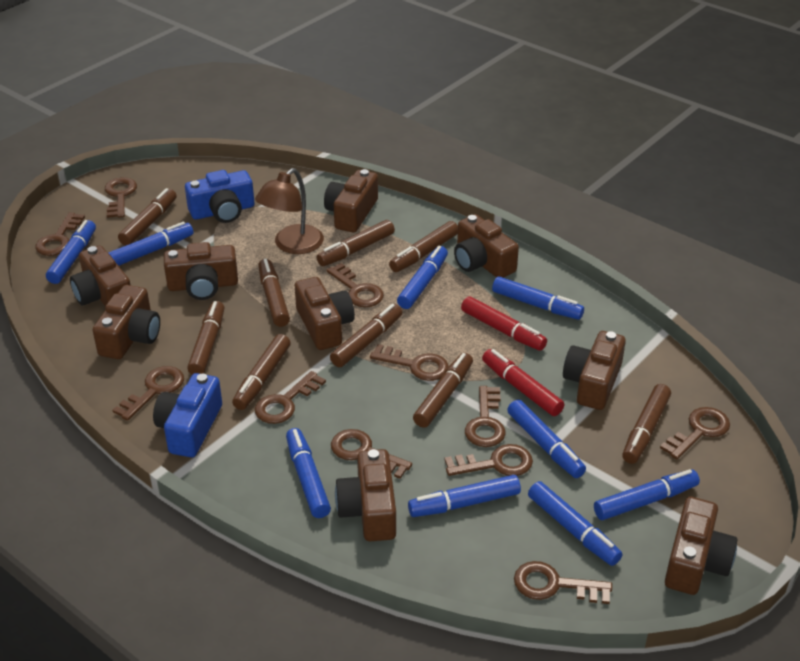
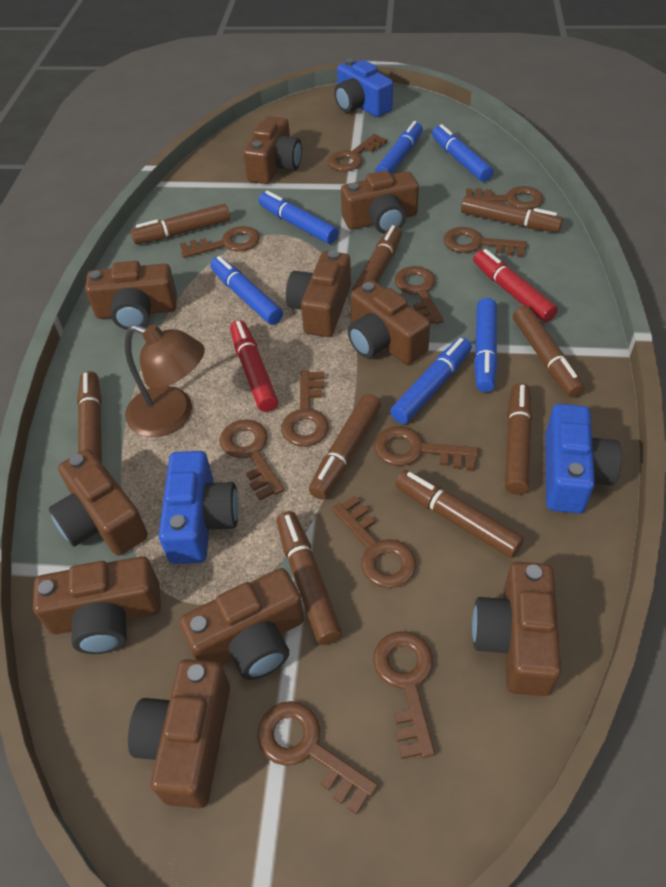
blue camera: 2 -> 3
blue marker: 9 -> 6
brown camera: 9 -> 10

